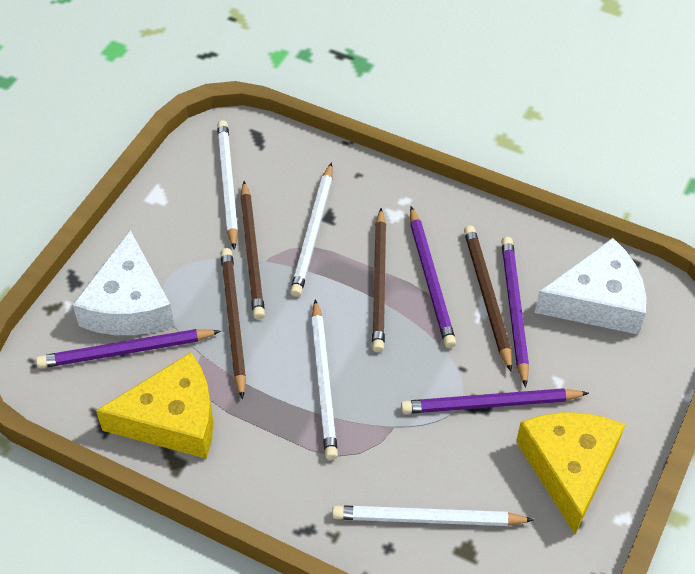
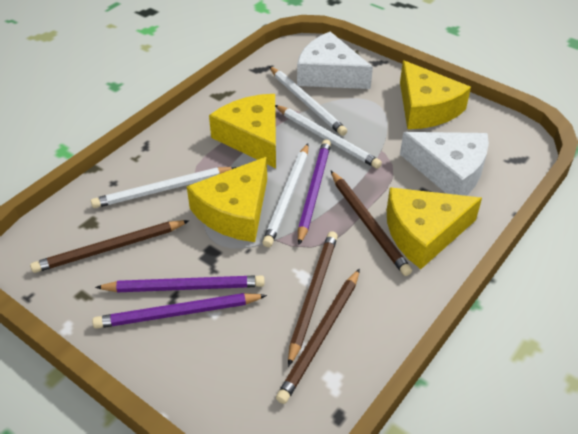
purple pencil: 4 -> 3
yellow cheese: 2 -> 4

